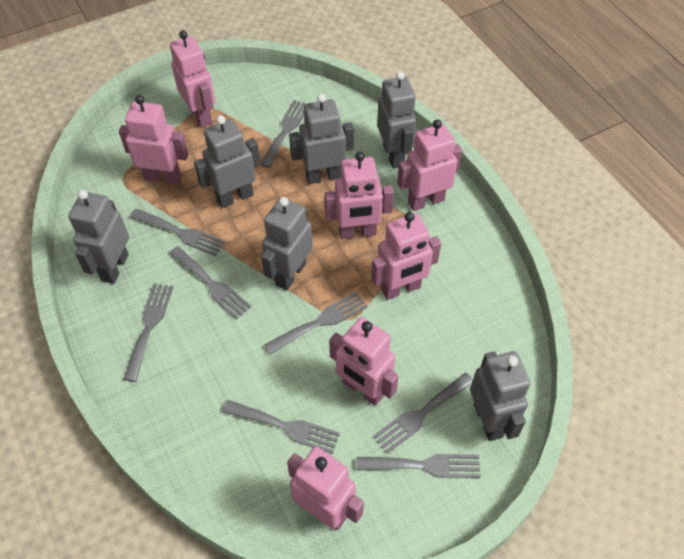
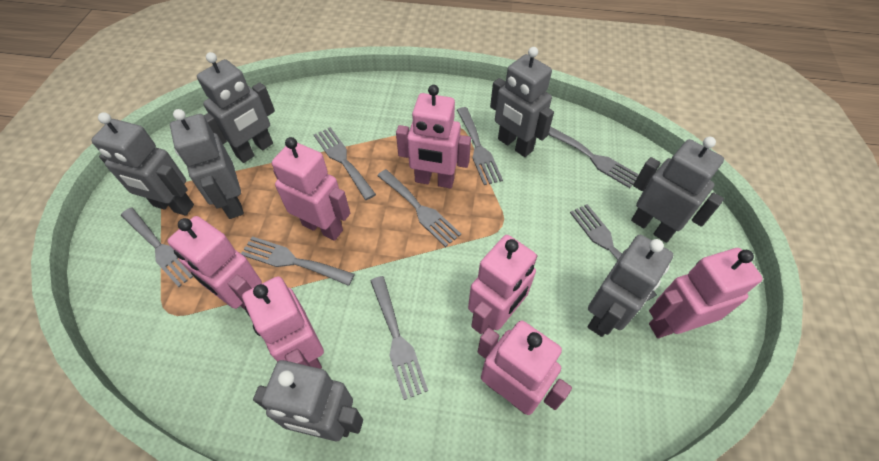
grey robot: 6 -> 7

